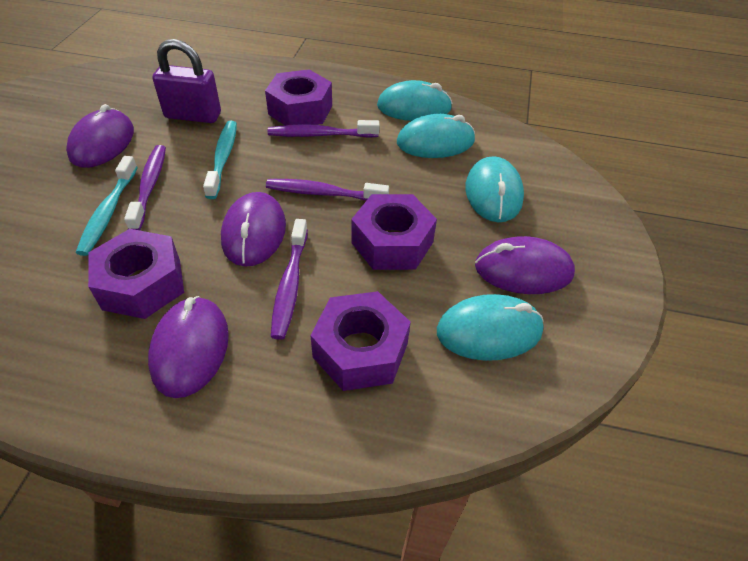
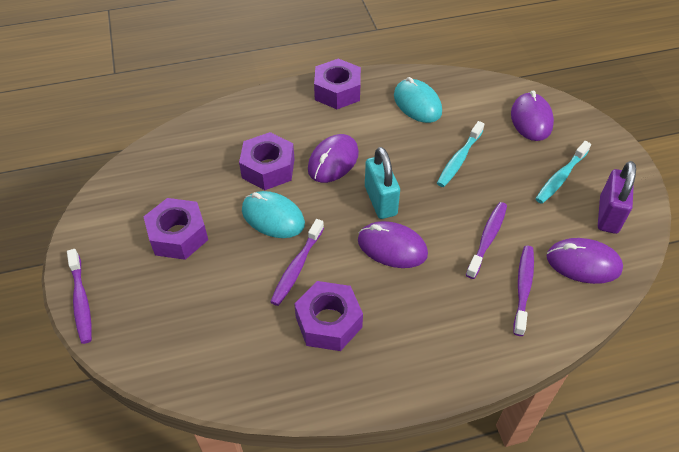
turquoise mouse: 4 -> 2
turquoise padlock: 0 -> 1

